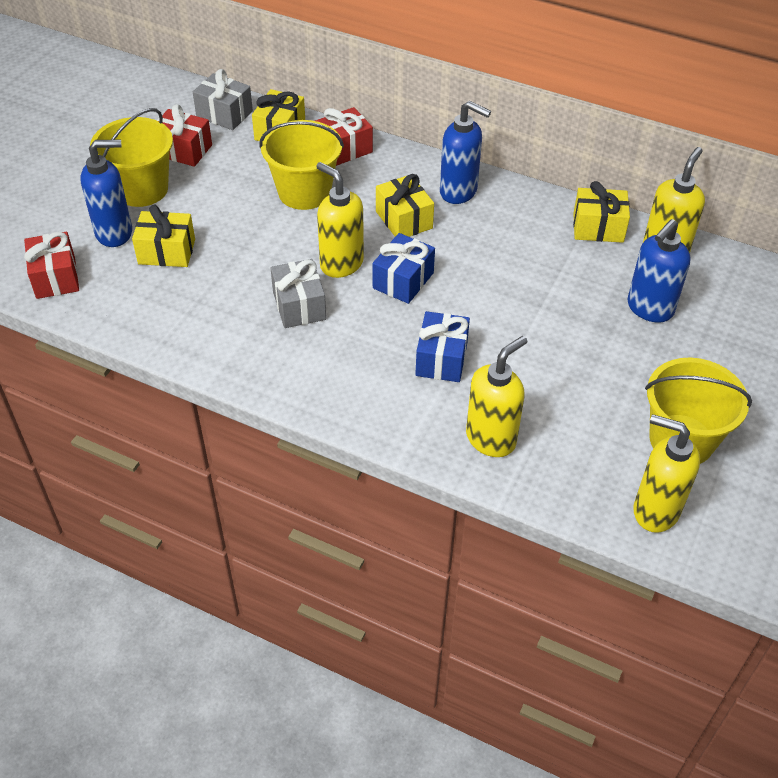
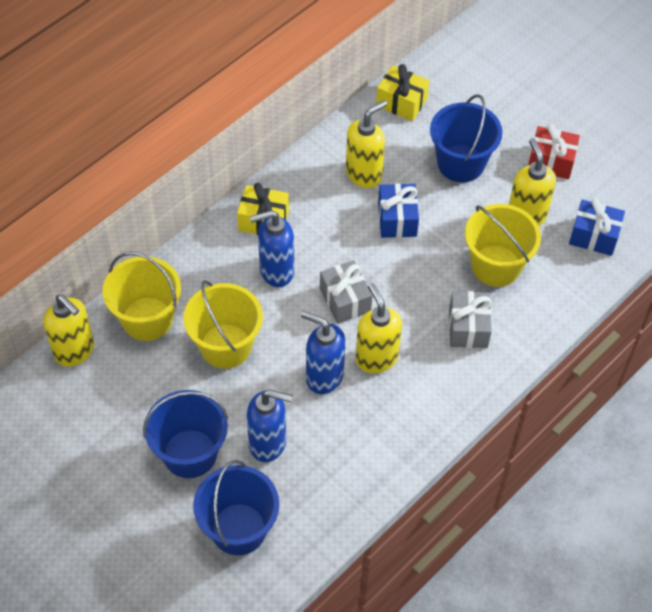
blue bucket: 0 -> 3
red gift: 3 -> 1
yellow gift: 4 -> 2

